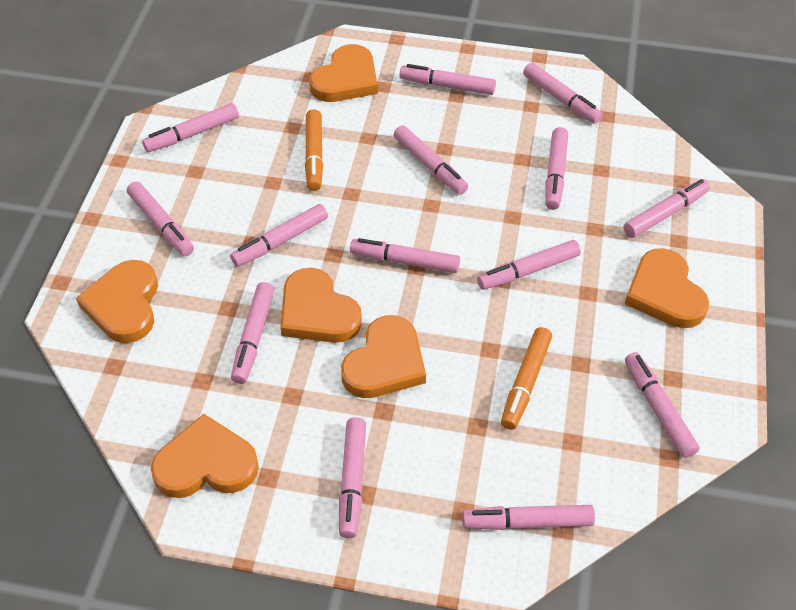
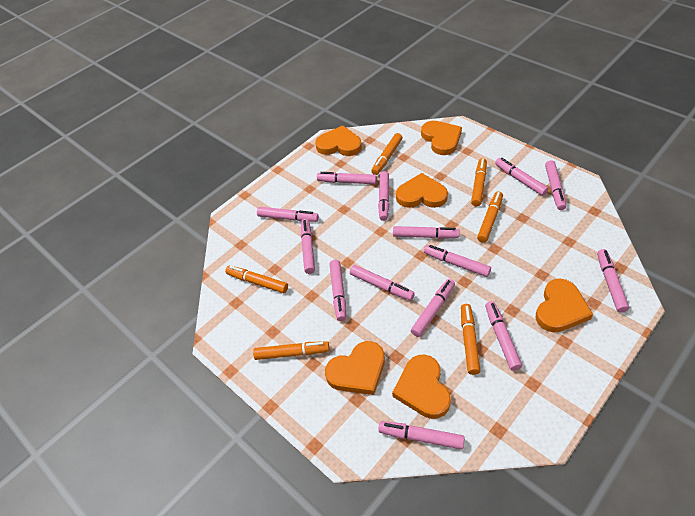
orange marker: 2 -> 6

